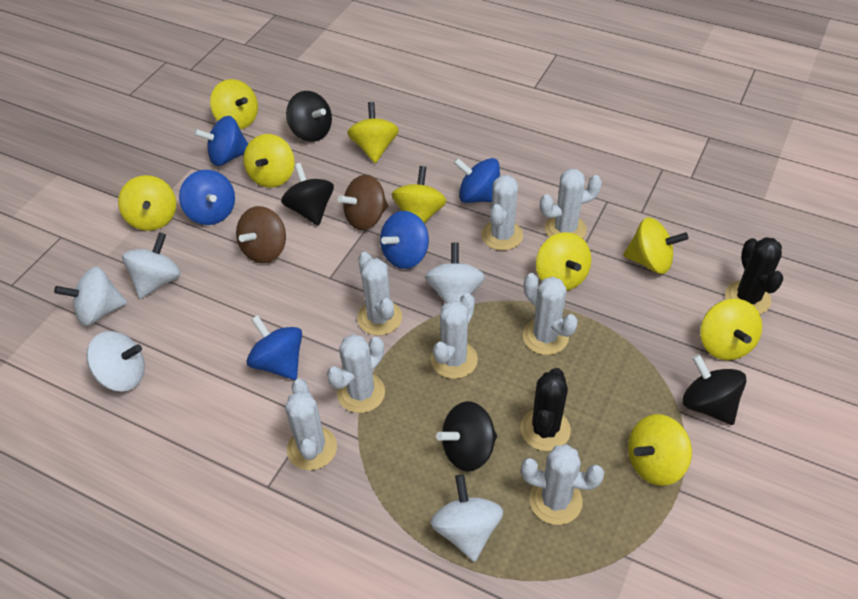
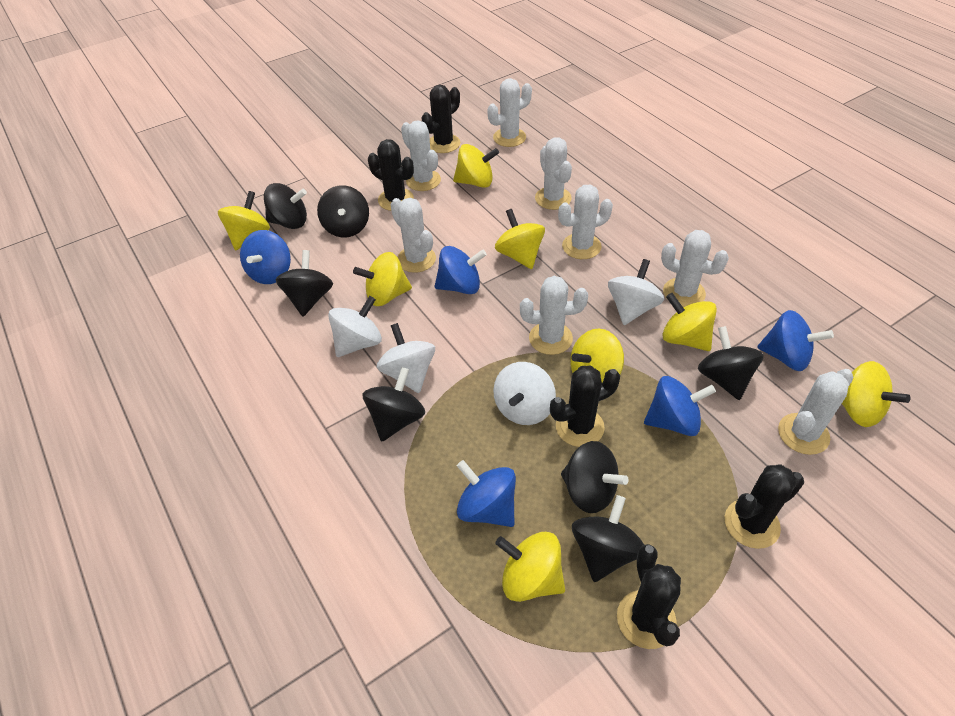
black cactus: 2 -> 5
black spinning top: 4 -> 7
brown spinning top: 2 -> 0
white spinning top: 5 -> 4
yellow spinning top: 9 -> 8

